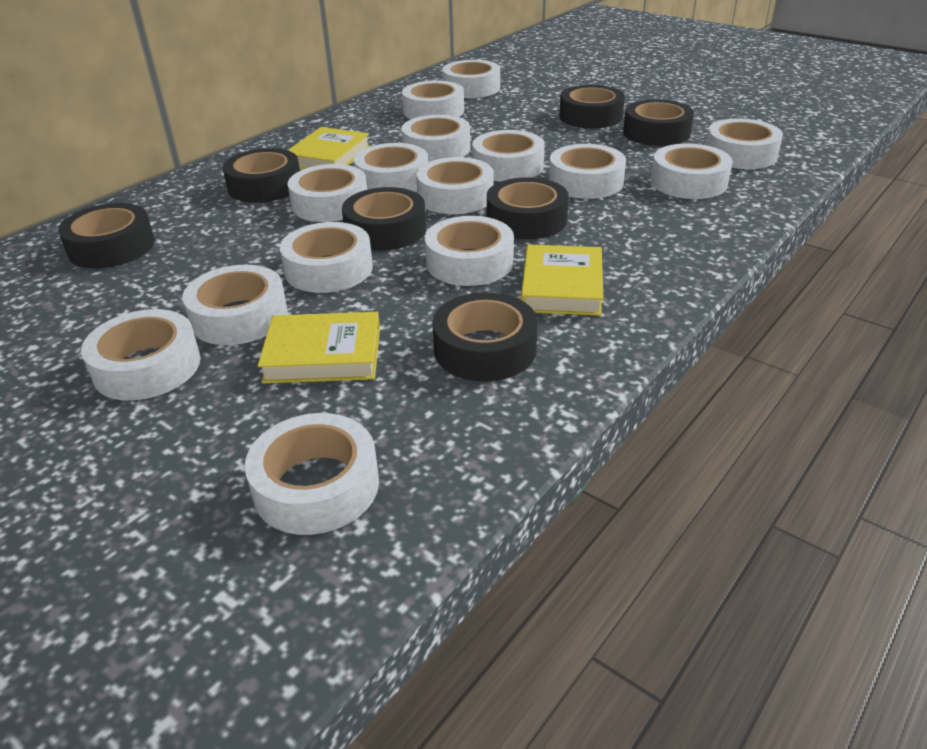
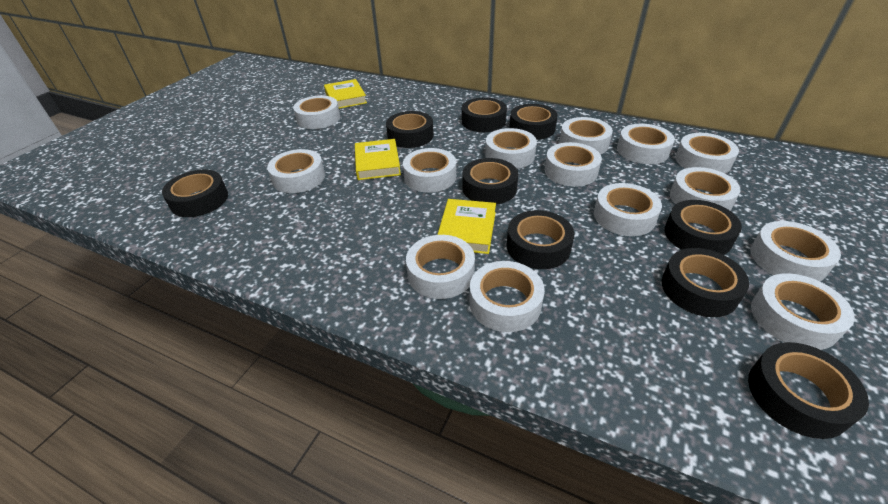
black tape: 7 -> 9
white tape: 15 -> 14

